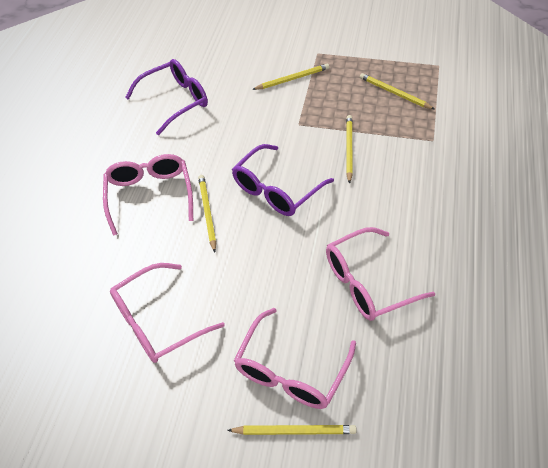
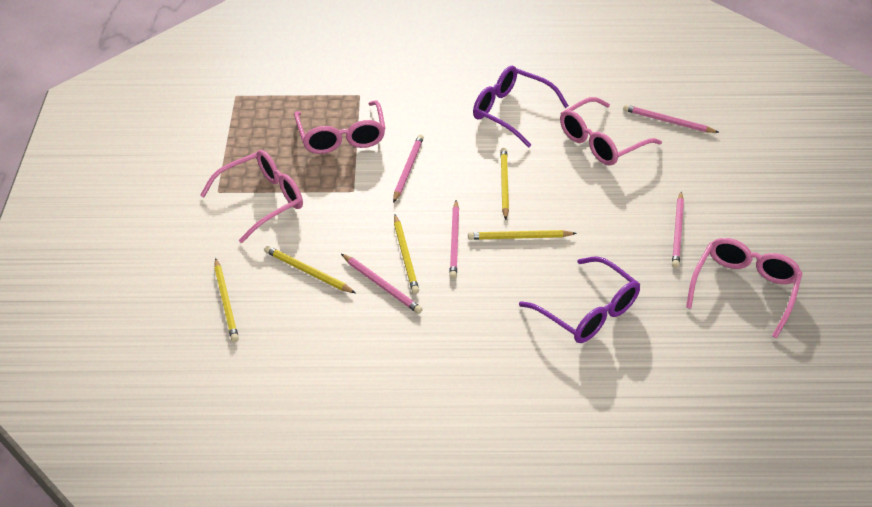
pink pencil: 0 -> 5

